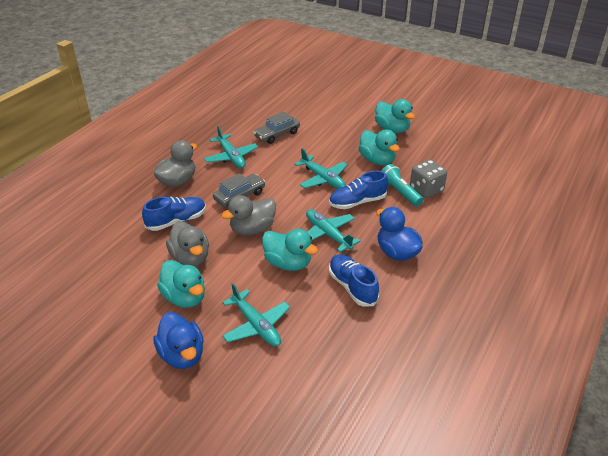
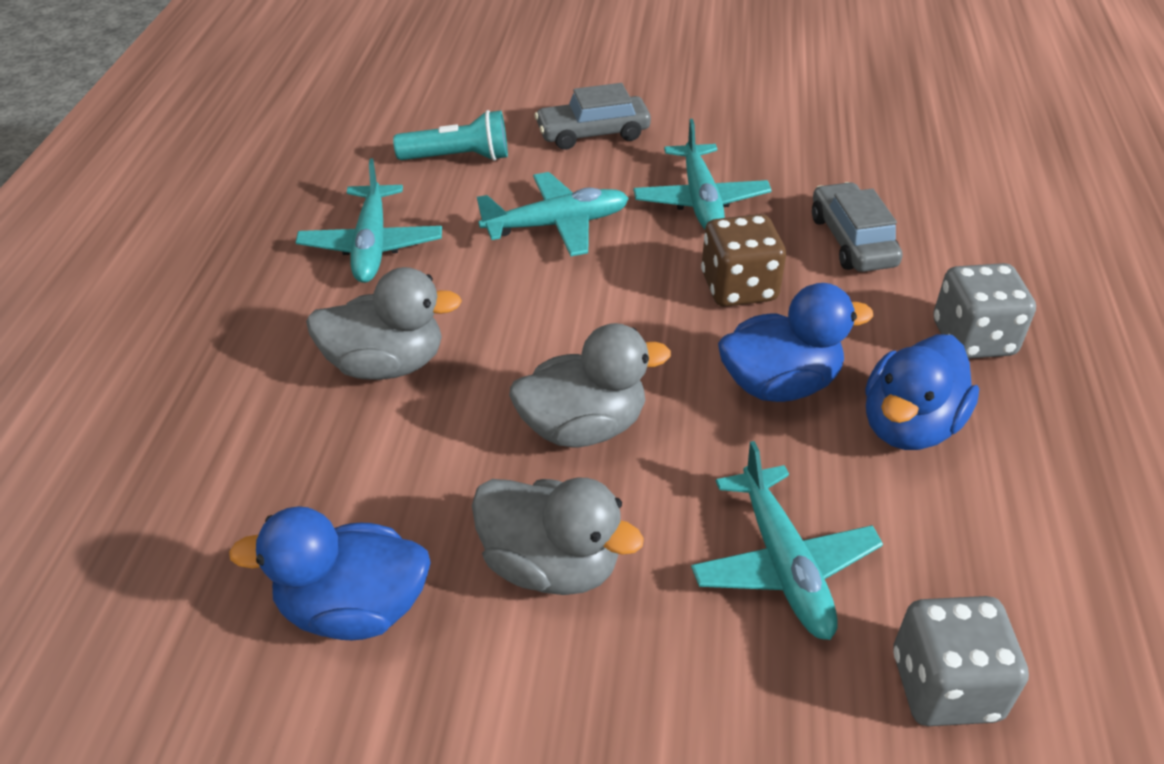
blue duck: 2 -> 3
blue shoe: 3 -> 0
brown dice: 0 -> 1
grey dice: 1 -> 2
turquoise duck: 4 -> 0

